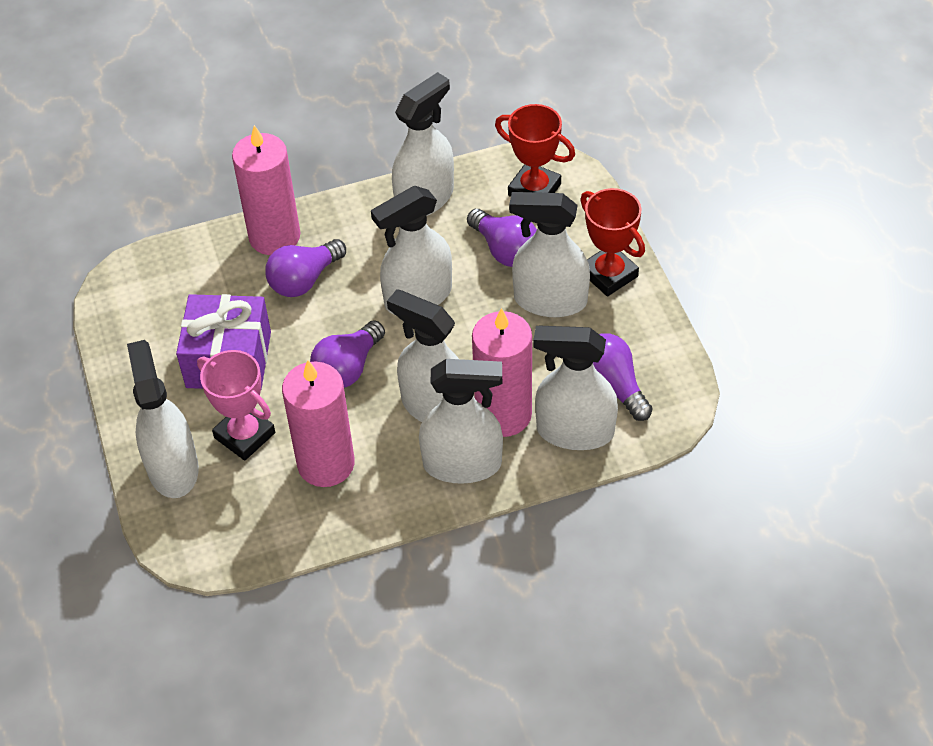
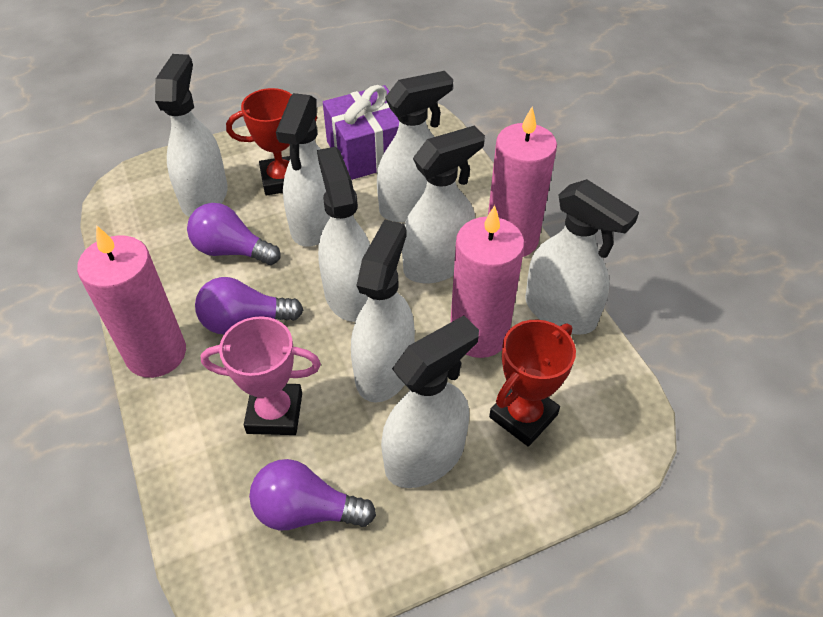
purple light bulb: 4 -> 3
white spray bottle: 7 -> 8

